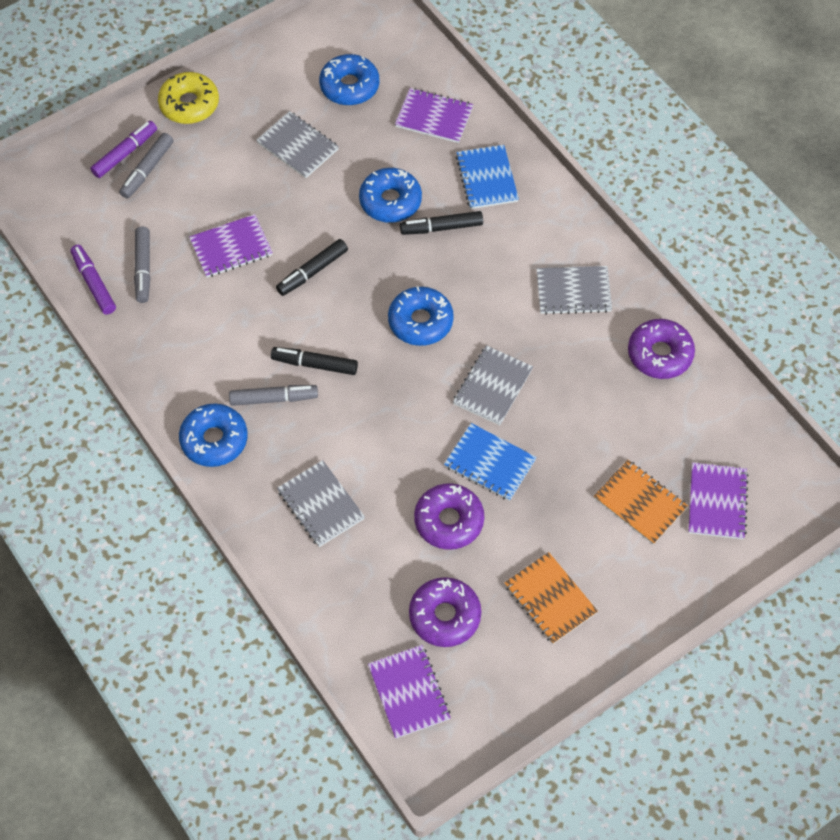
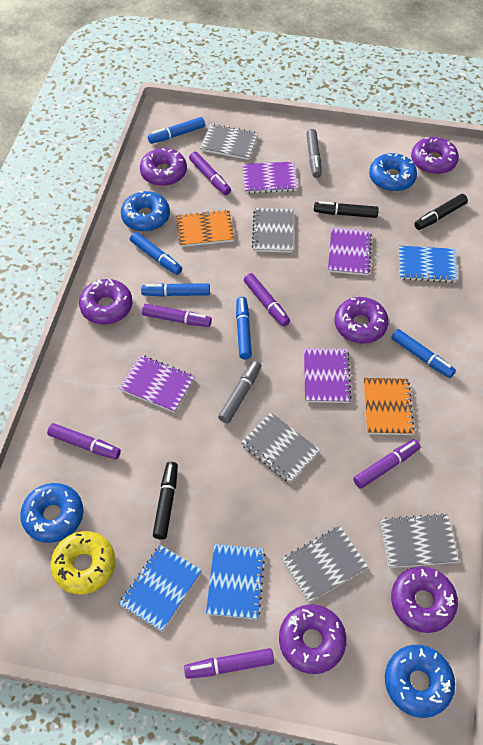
blue marker: 0 -> 5
blue notebook: 2 -> 3
grey marker: 3 -> 2
grey notebook: 4 -> 5
purple donut: 3 -> 6
purple marker: 2 -> 6

